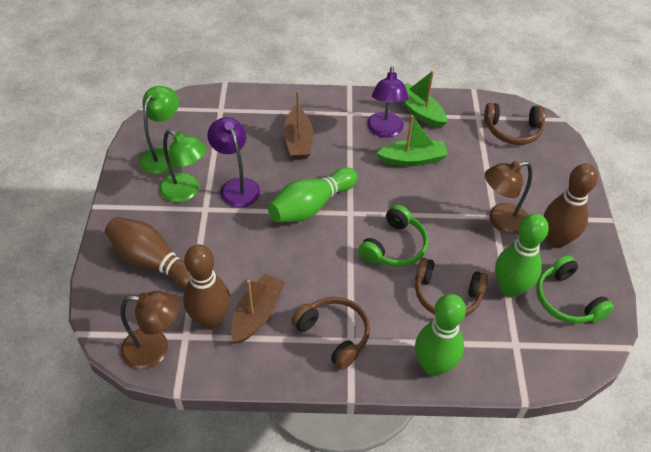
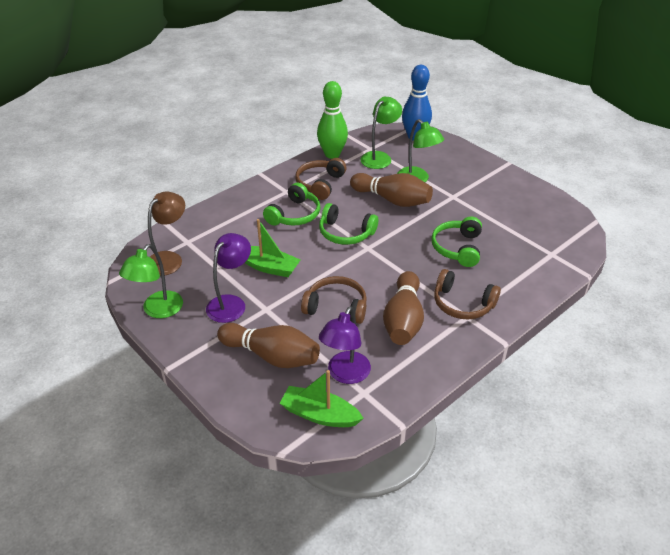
blue bowling pin: 0 -> 1
brown boat: 2 -> 0
brown lamp: 2 -> 1
green bowling pin: 3 -> 1
green headphones: 2 -> 3
green lamp: 2 -> 3

